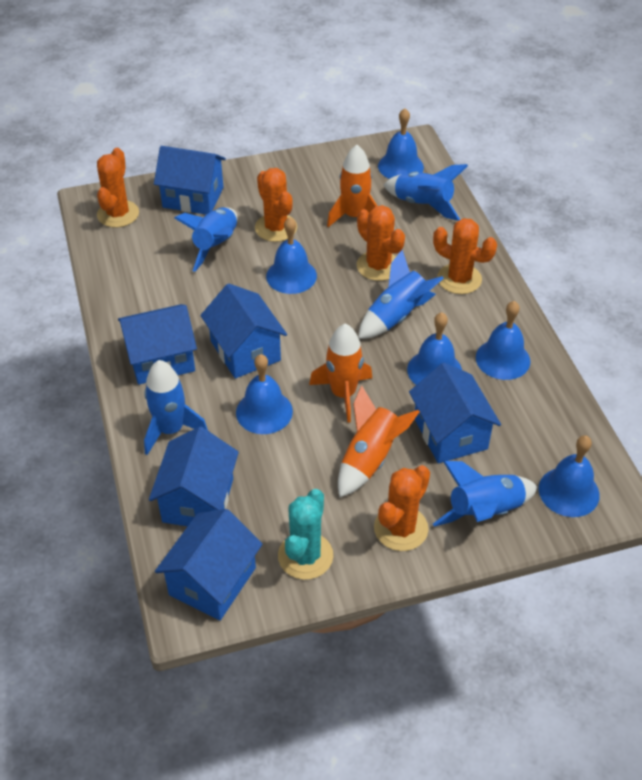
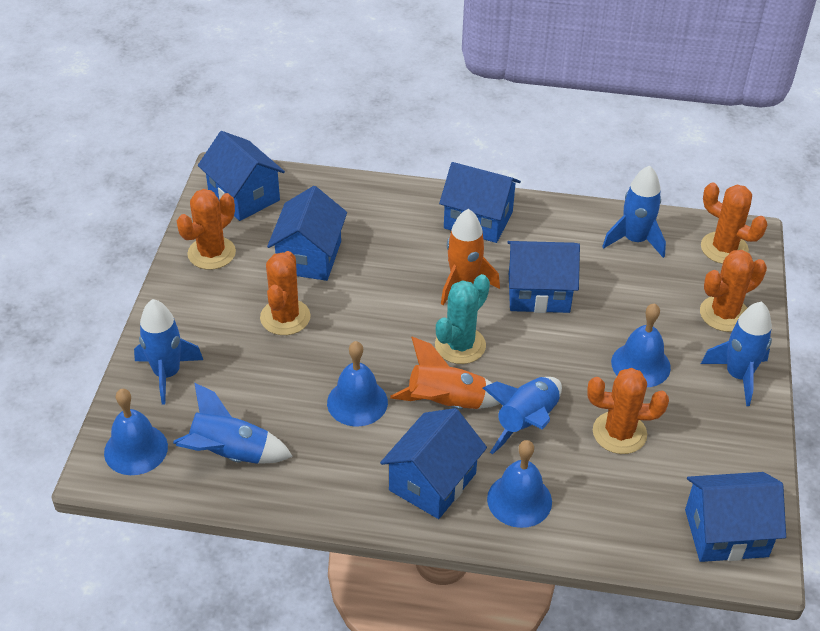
blue bell: 6 -> 4
orange rocket: 3 -> 2

